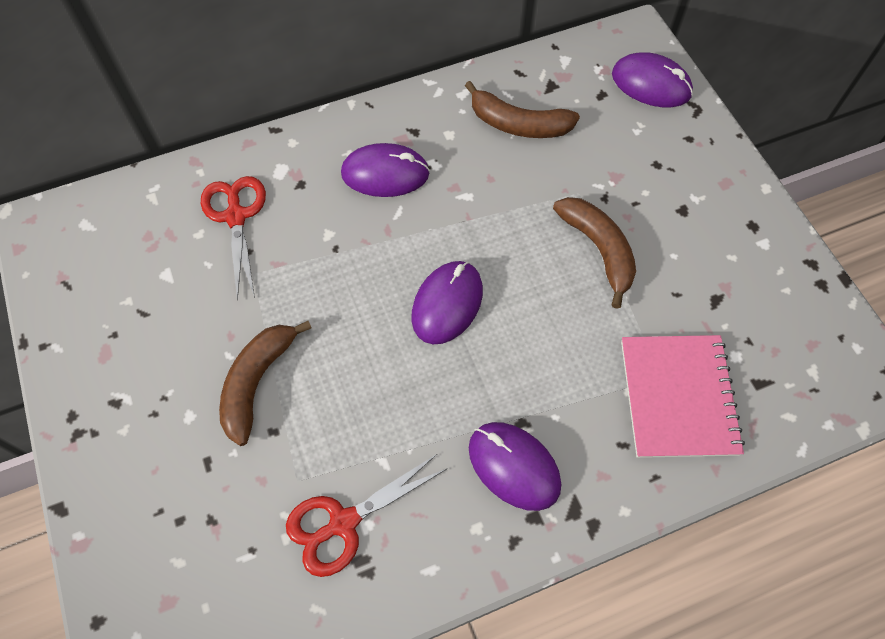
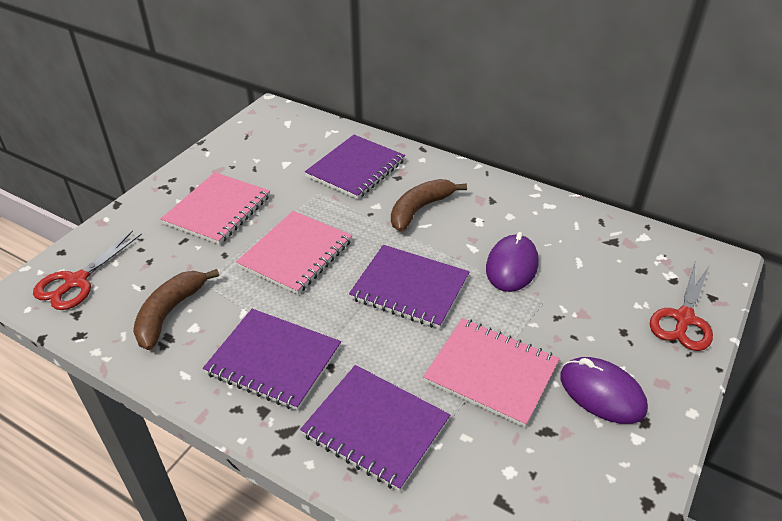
brown banana: 3 -> 2
pink notebook: 1 -> 3
purple mouse: 4 -> 2
purple notebook: 0 -> 4

